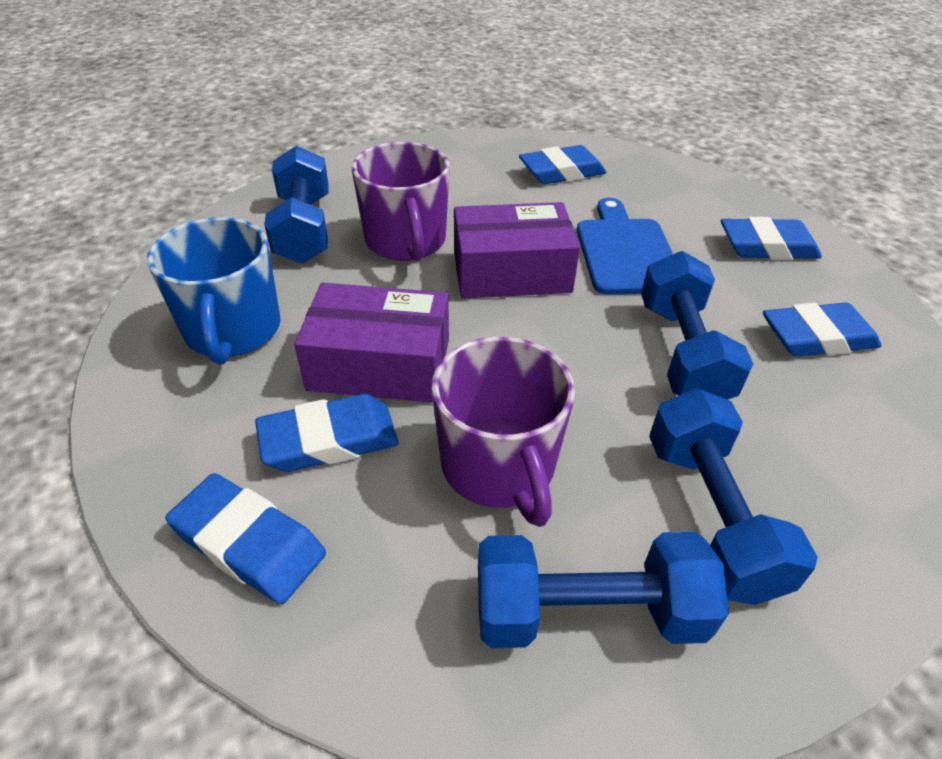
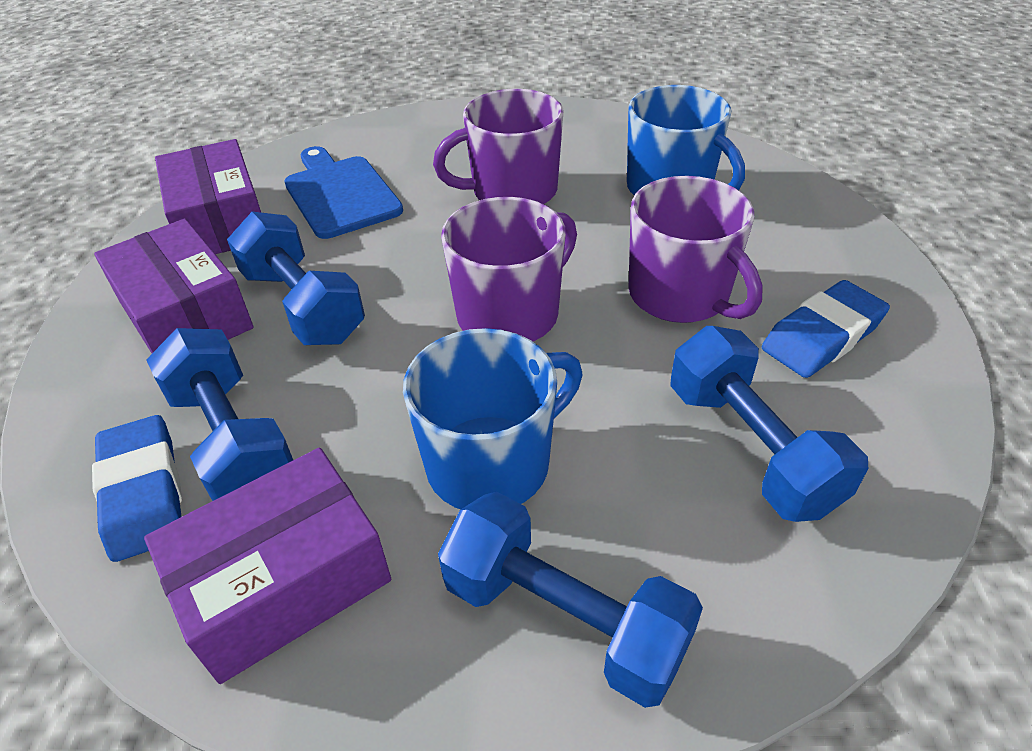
blue eraser: 5 -> 2
blue mug: 1 -> 2
purple box: 2 -> 3
purple mug: 2 -> 3

